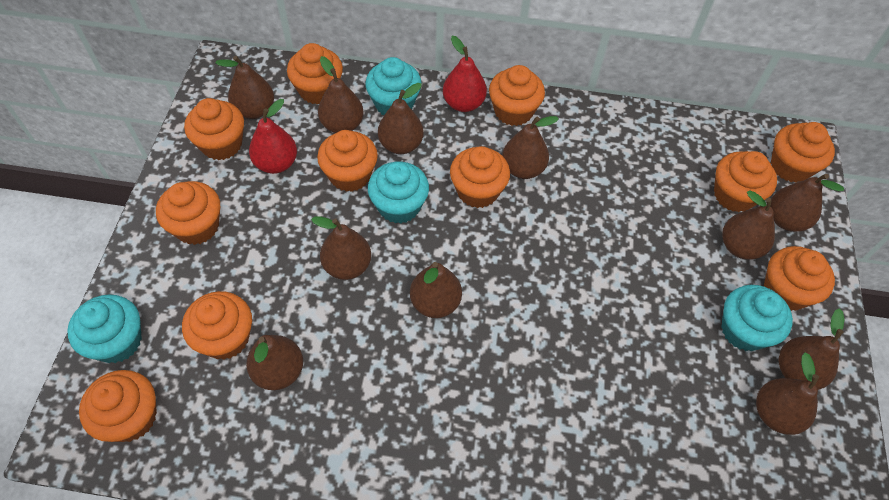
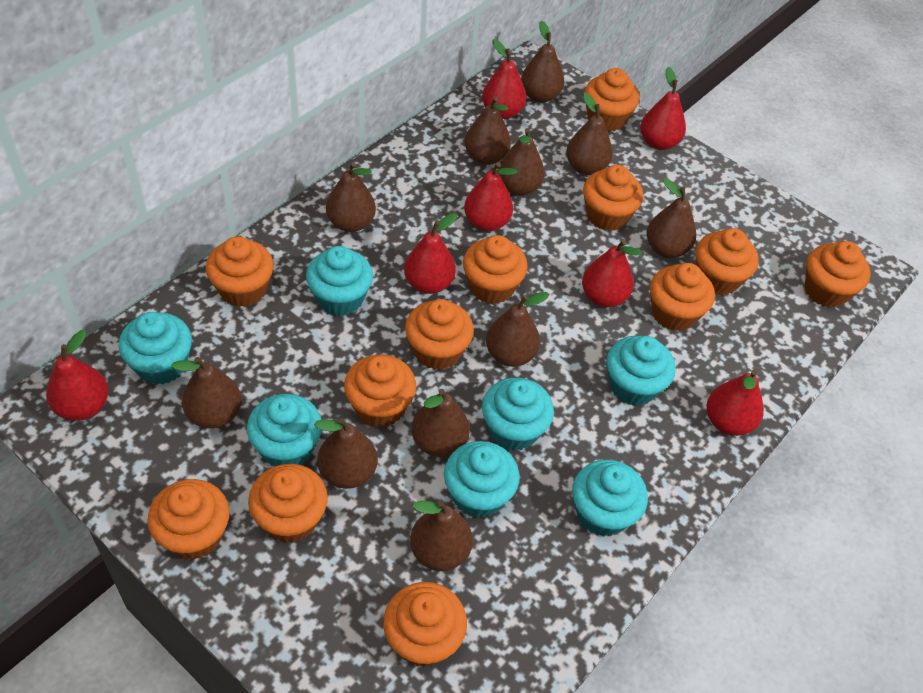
orange cupcake: 11 -> 12
red pear: 2 -> 7
turquoise cupcake: 4 -> 7

